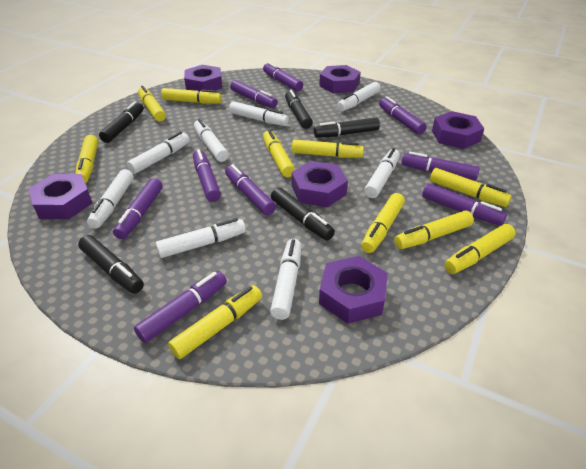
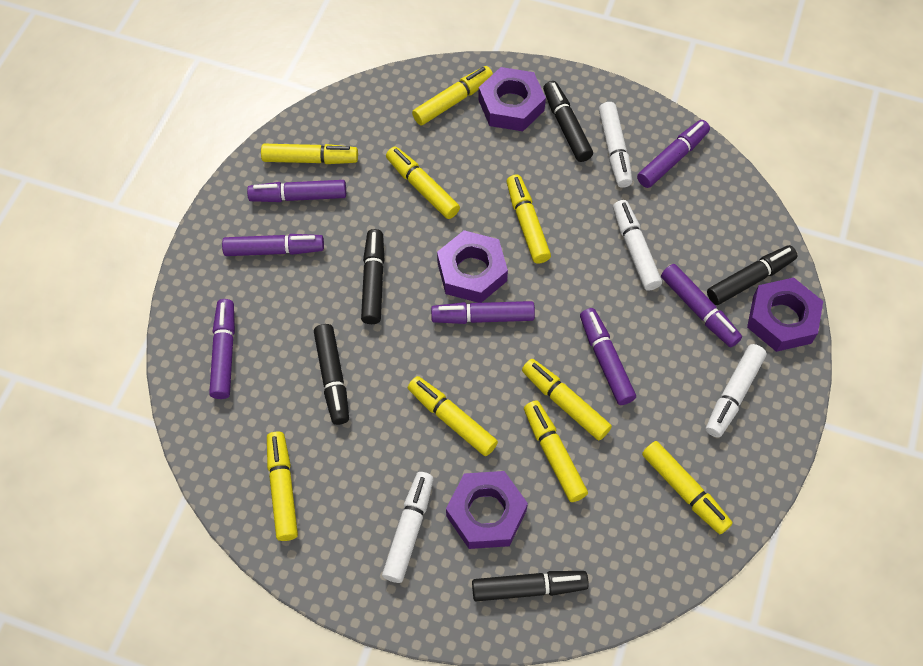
purple marker: 9 -> 7
purple nut: 6 -> 4
white marker: 8 -> 4
yellow marker: 10 -> 9

